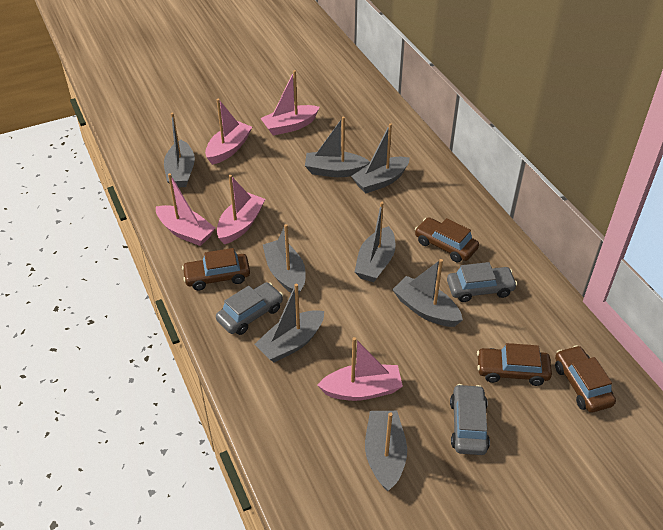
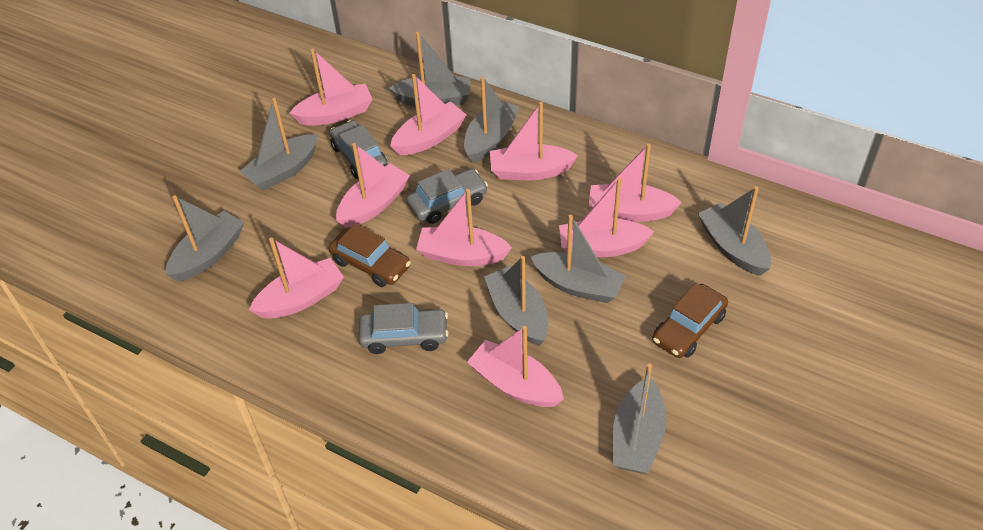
brown car: 4 -> 2
pink boat: 5 -> 9

